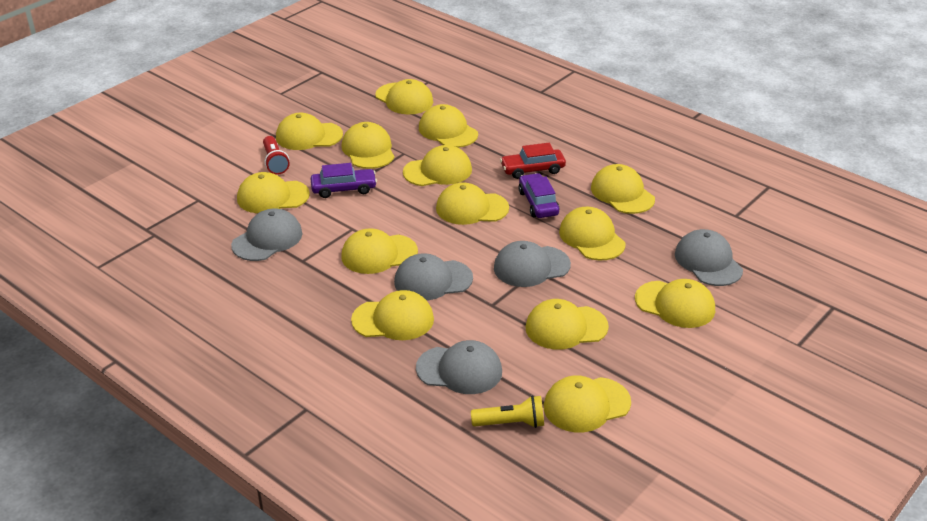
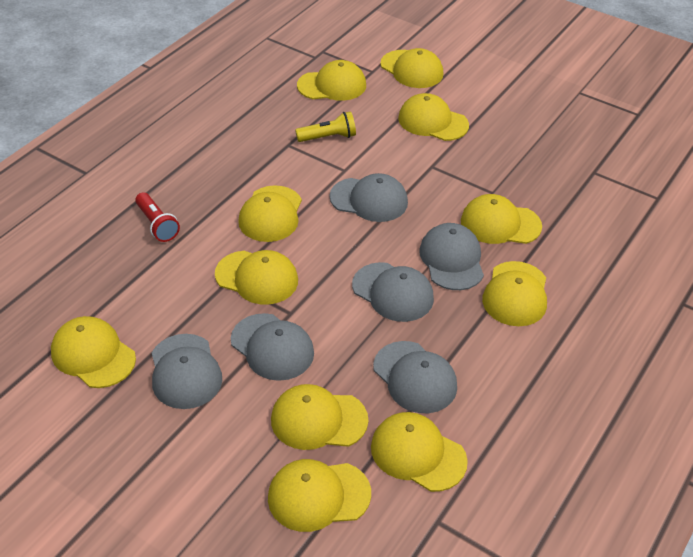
grey cap: 5 -> 6
purple car: 2 -> 0
red car: 1 -> 0
yellow cap: 14 -> 11

